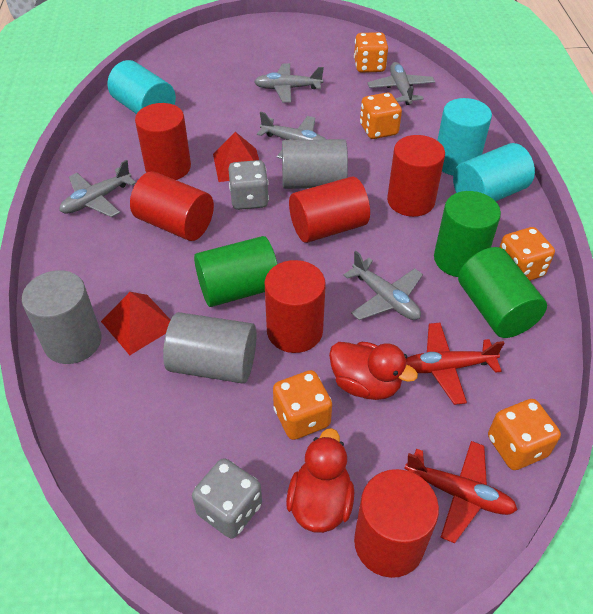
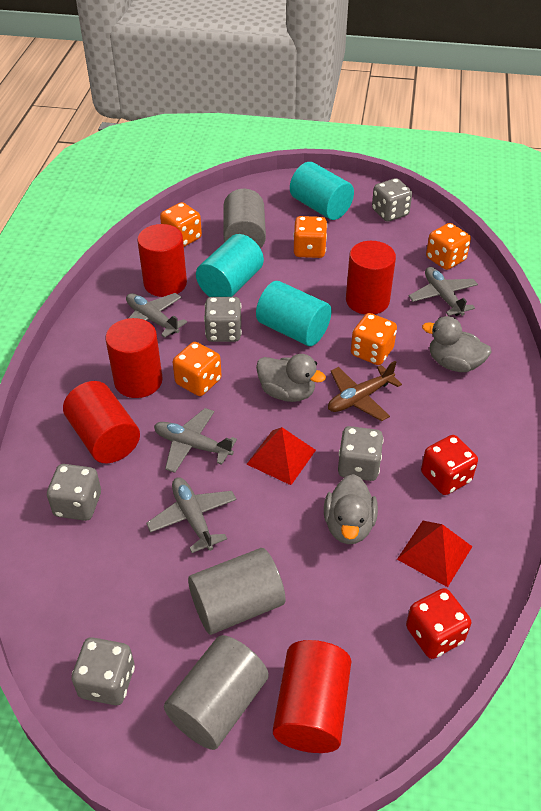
brown plane: 0 -> 1
green cylinder: 3 -> 0
grey dice: 2 -> 5
grey duck: 0 -> 3
grey plane: 5 -> 4
red cylinder: 6 -> 5
red dice: 0 -> 2
red duck: 2 -> 0
red plane: 2 -> 0

